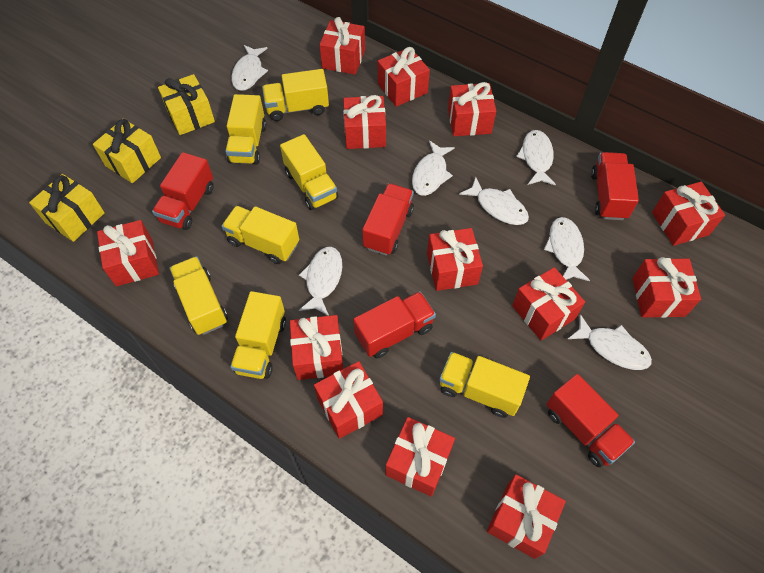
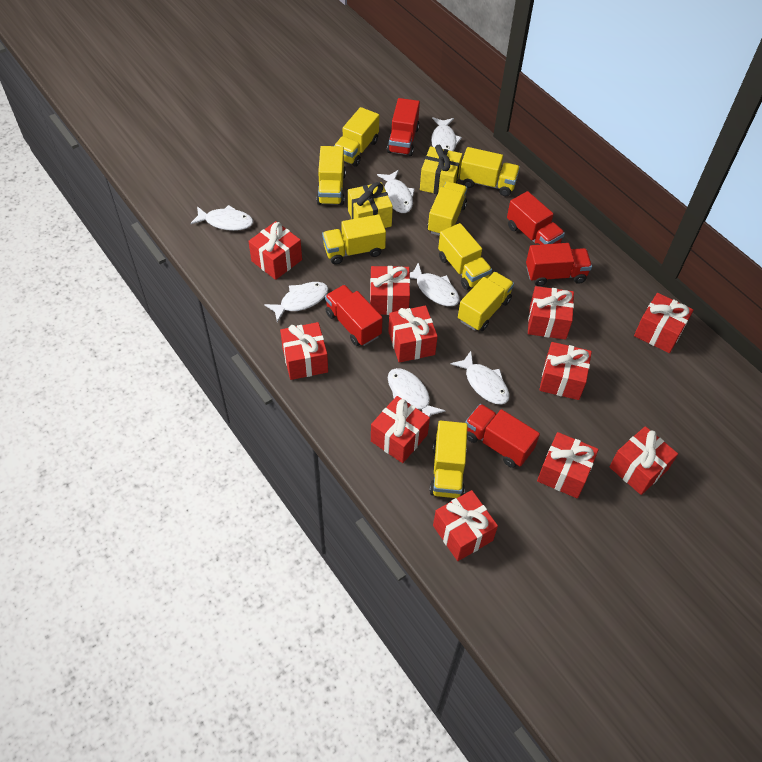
red gift: 13 -> 11
yellow gift: 3 -> 2
yellow truck: 7 -> 8

